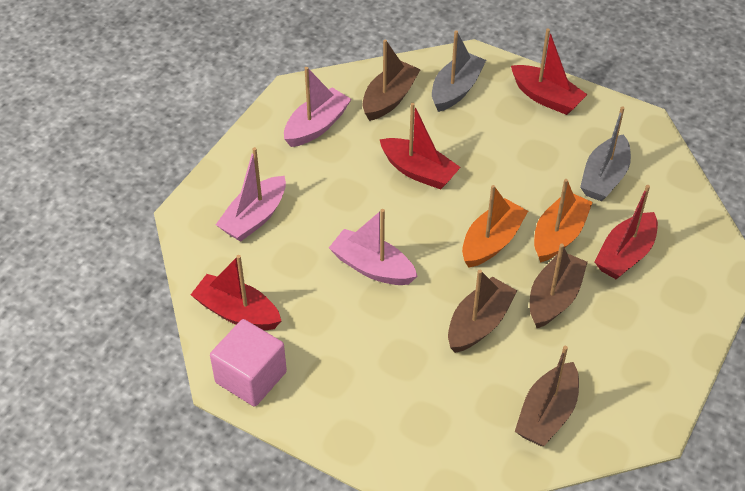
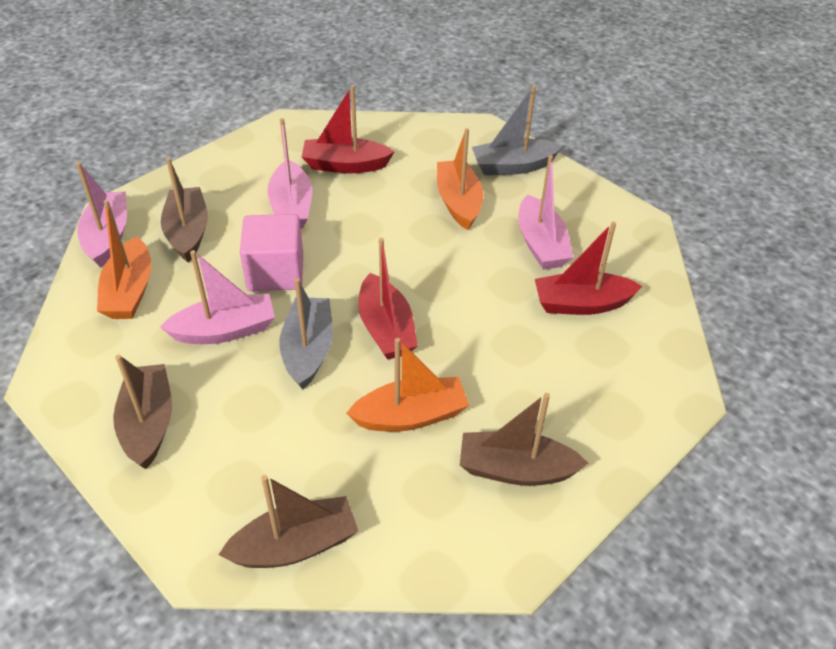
orange boat: 2 -> 3
pink boat: 3 -> 4
red boat: 4 -> 3

